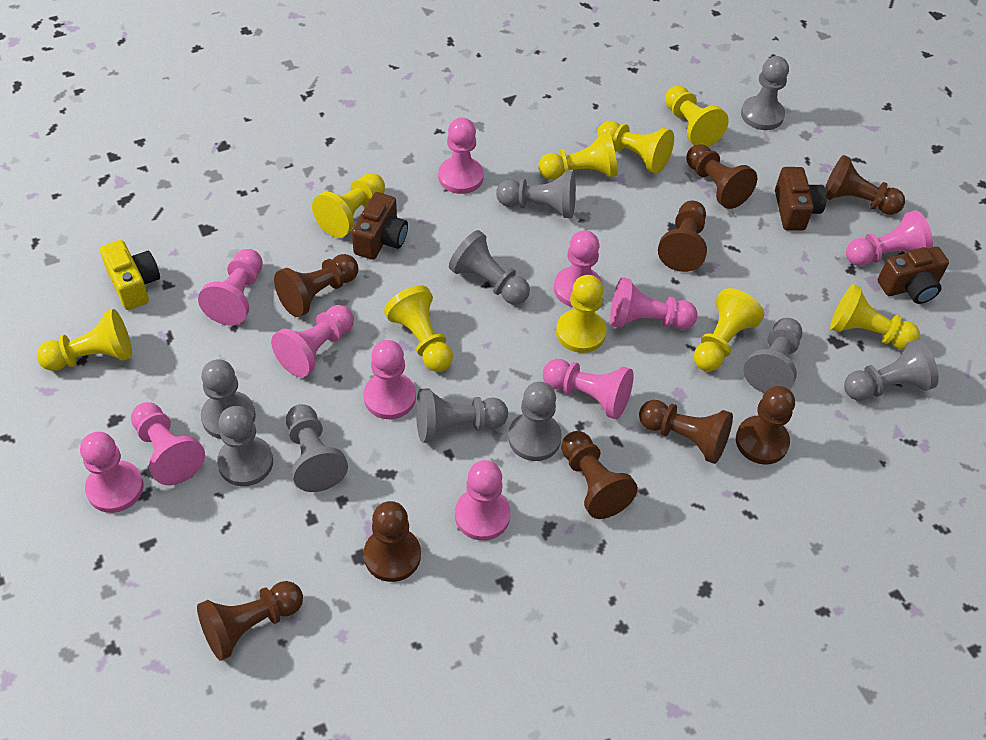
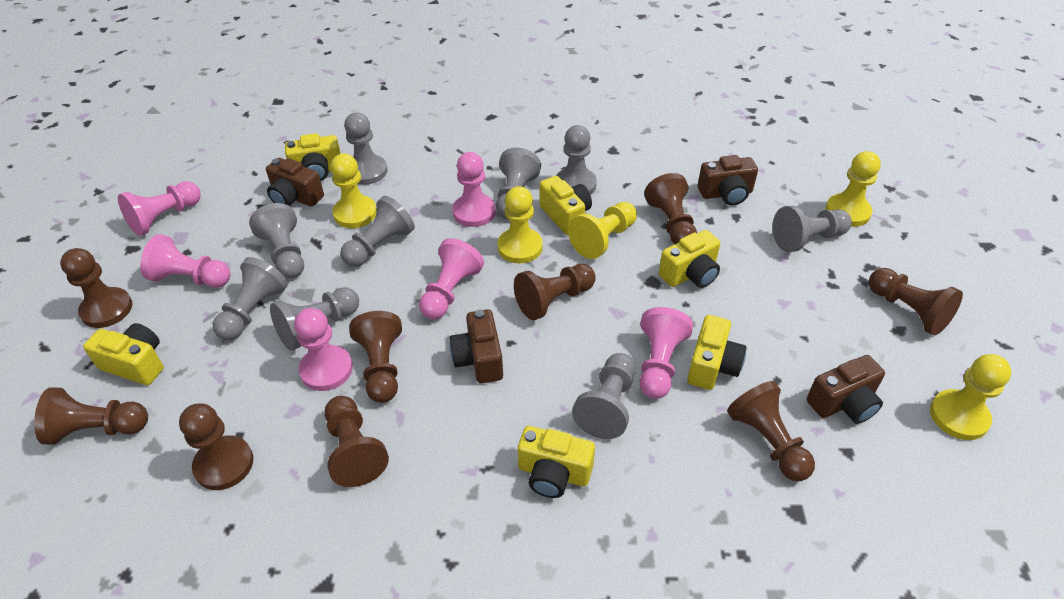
brown camera: 3 -> 4
grey pawn: 10 -> 9
pink pawn: 11 -> 6
yellow camera: 1 -> 6
yellow pawn: 9 -> 5

